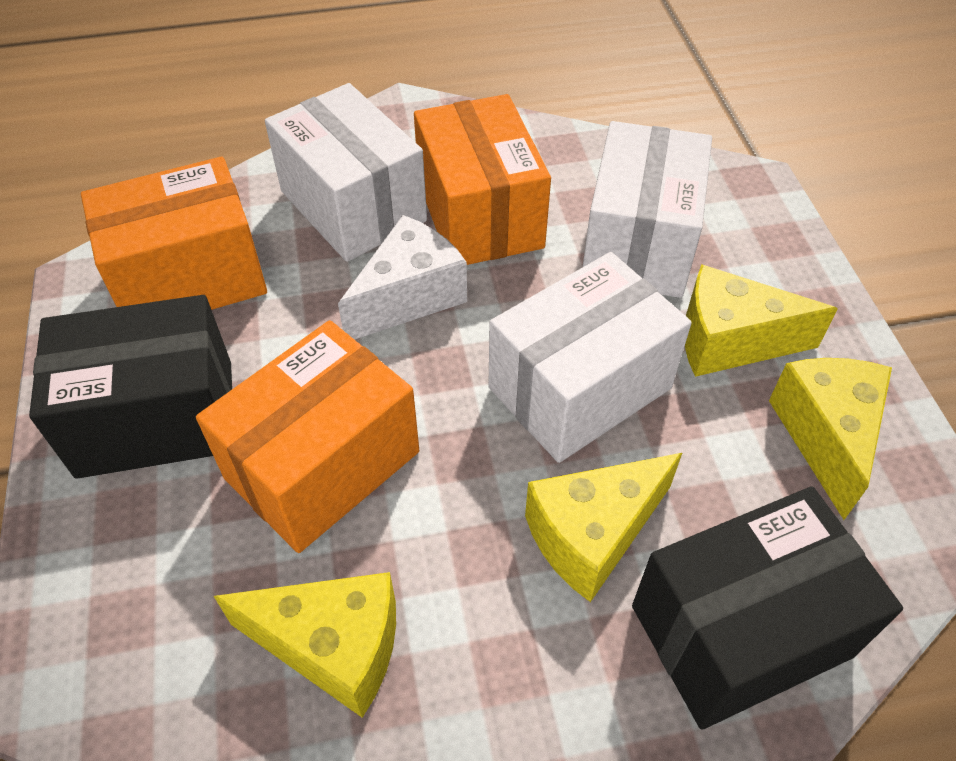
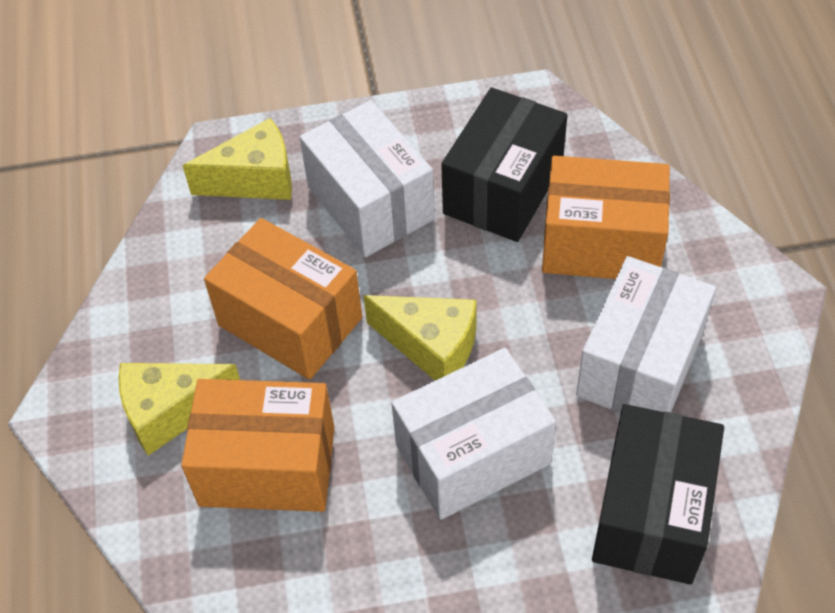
white cheese: 1 -> 0
yellow cheese: 4 -> 3

